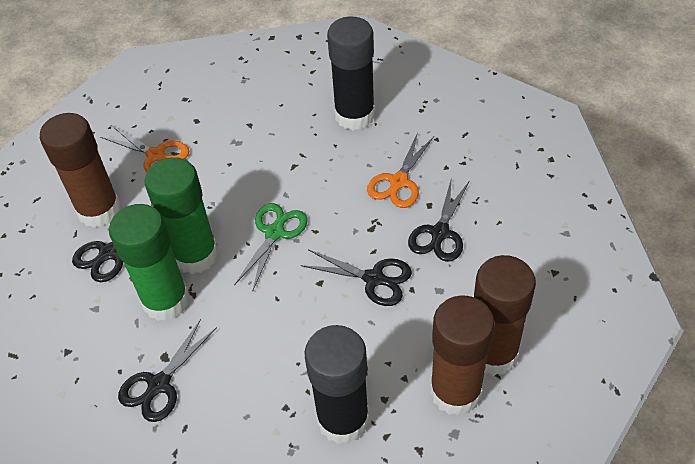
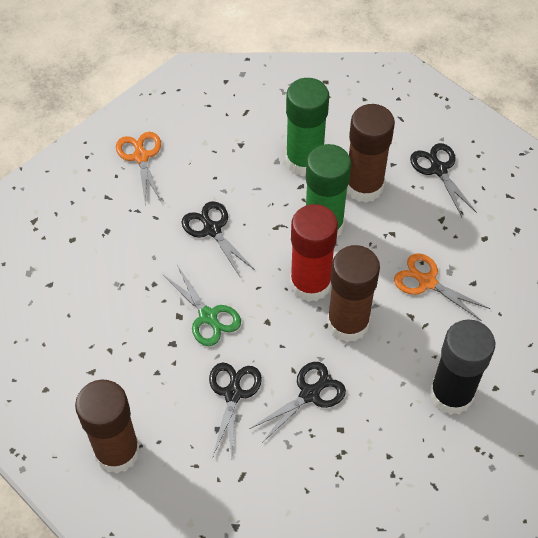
black glue stick: 2 -> 1
red glue stick: 0 -> 1

